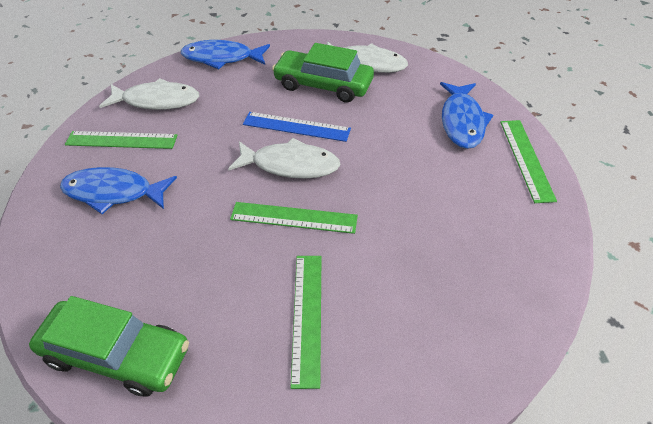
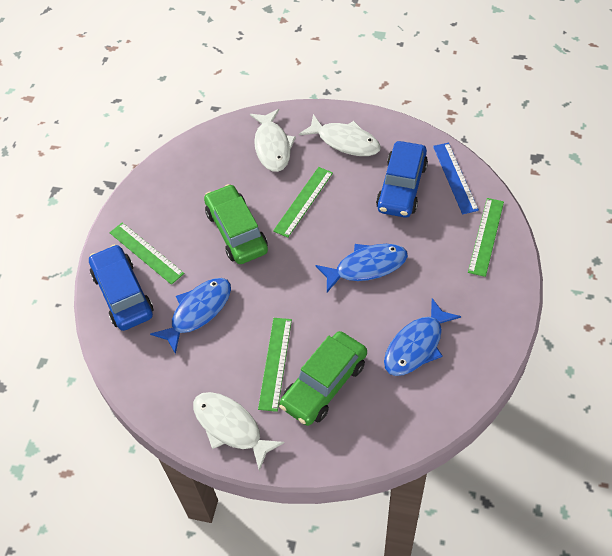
blue car: 0 -> 2

